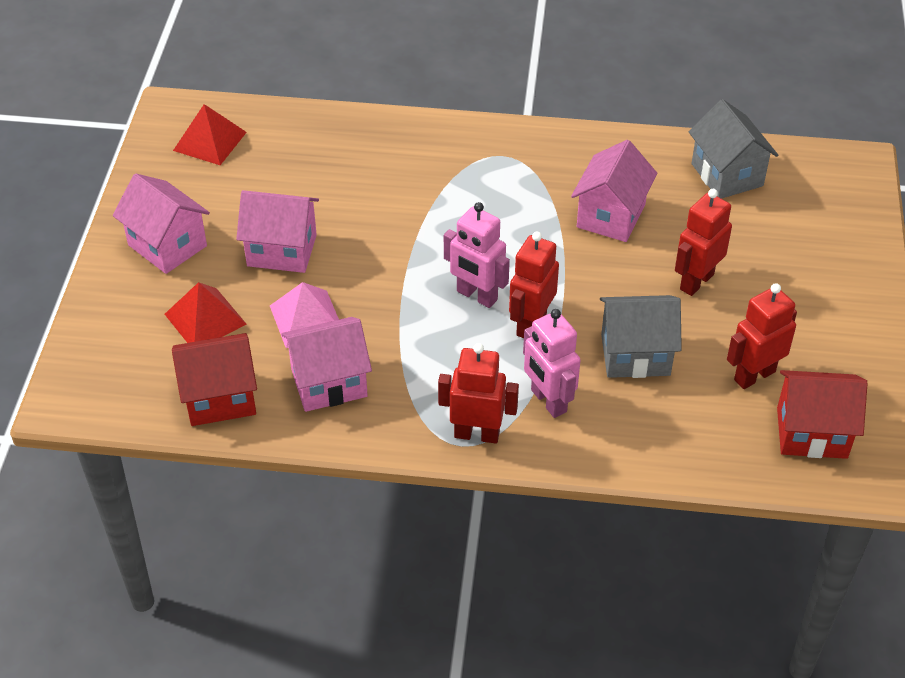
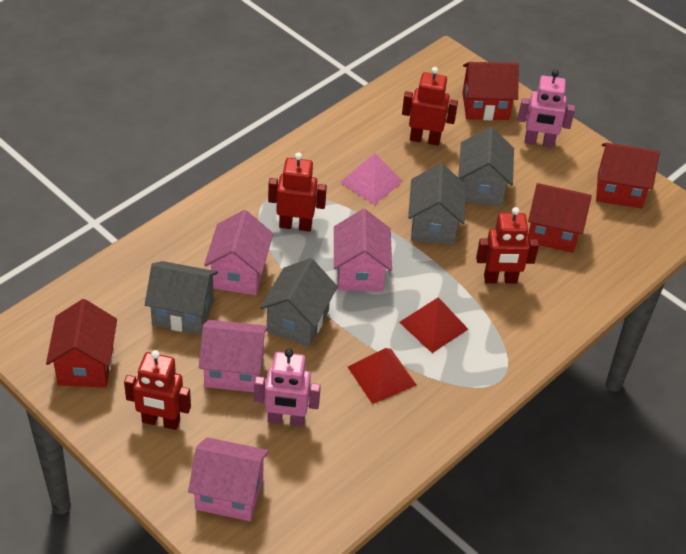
grey house: 2 -> 4
red house: 2 -> 4

